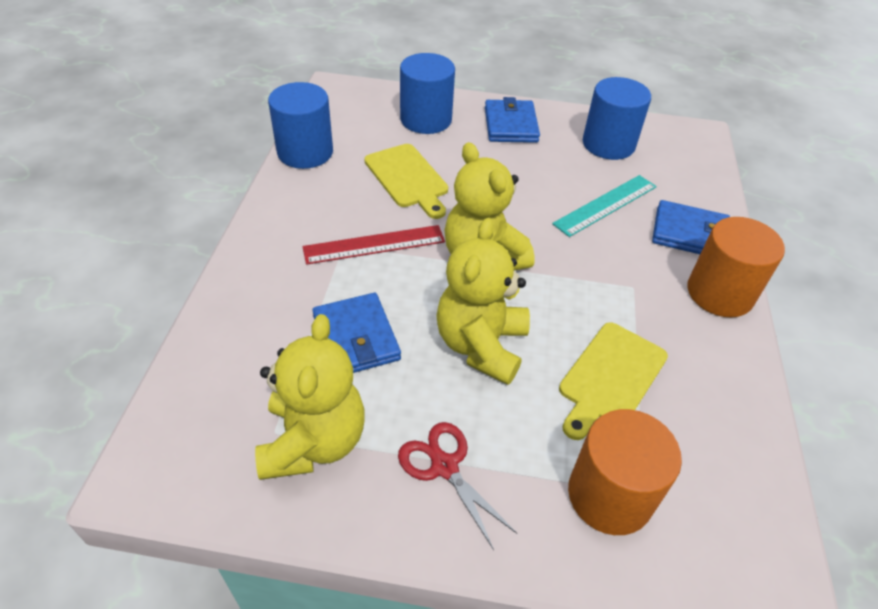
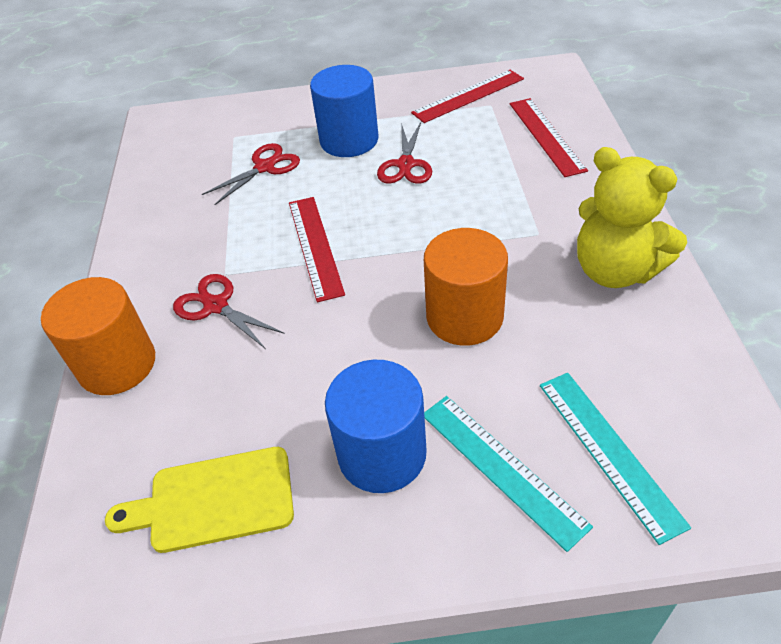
blue cylinder: 3 -> 2
blue wallet: 3 -> 0
red ruler: 1 -> 3
red scissors: 1 -> 3
turquoise ruler: 1 -> 2
yellow cutting board: 2 -> 1
yellow teddy bear: 3 -> 1

